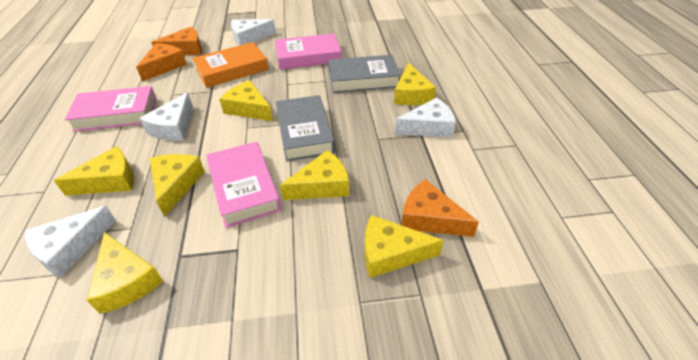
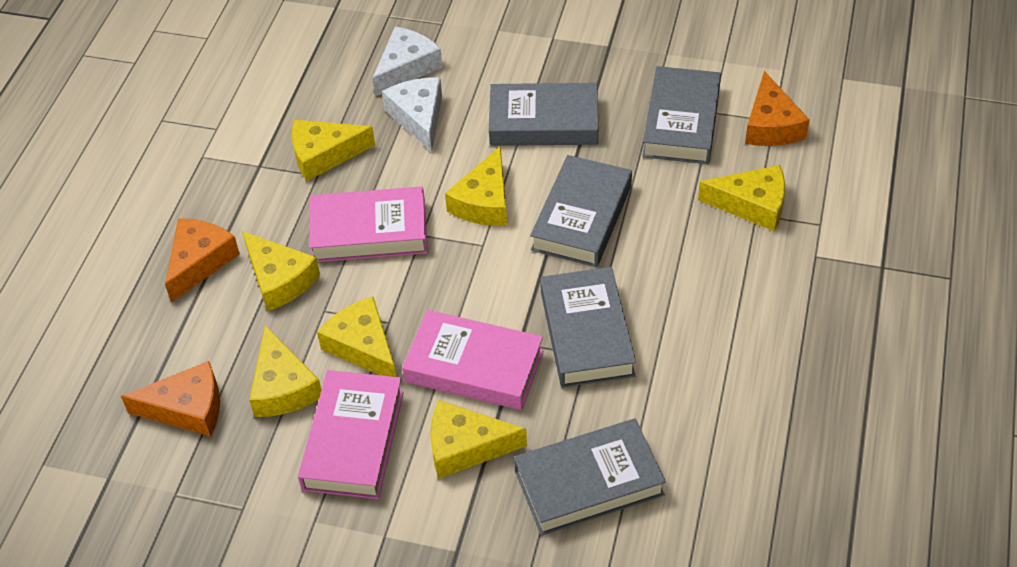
grey book: 2 -> 5
orange book: 1 -> 0
white cheese: 4 -> 2

